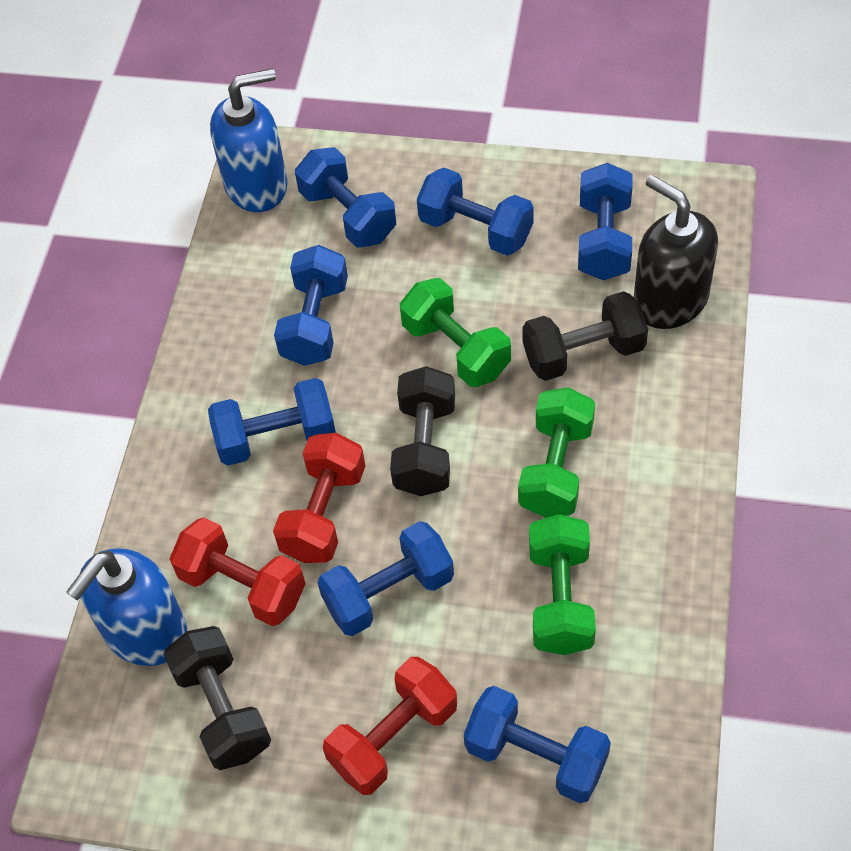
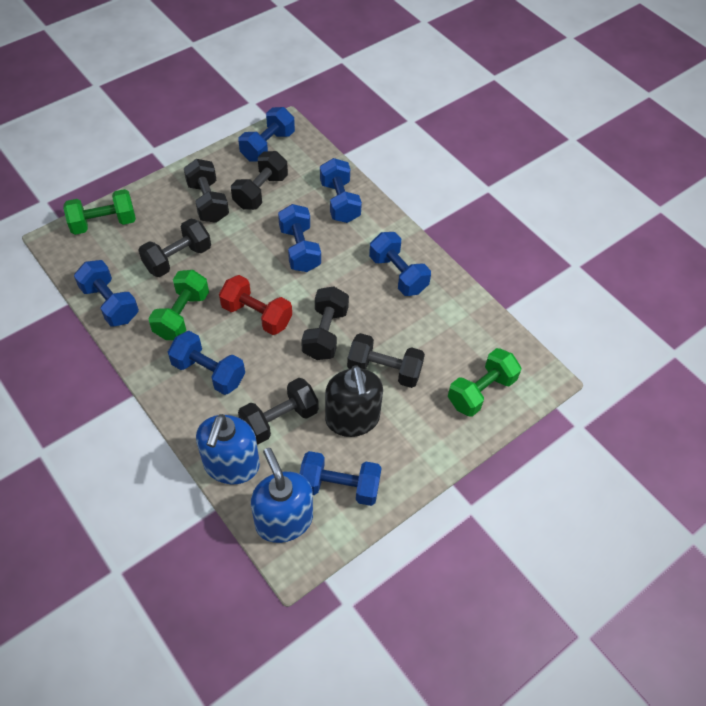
black dumbbell: 3 -> 6
red dumbbell: 3 -> 1

